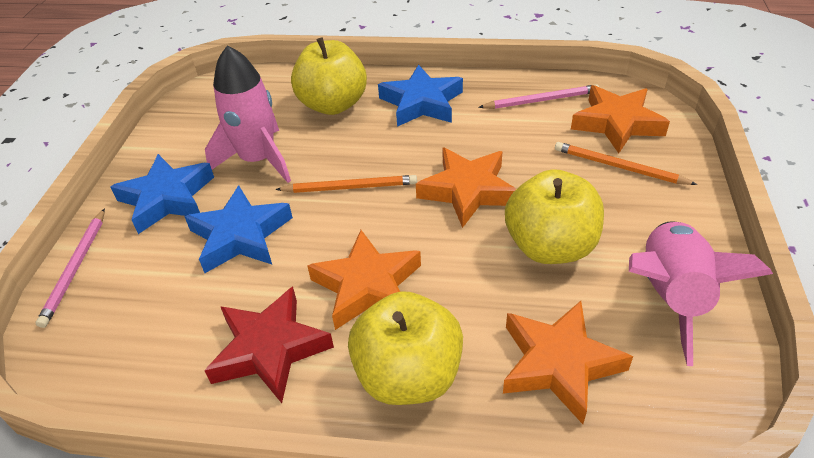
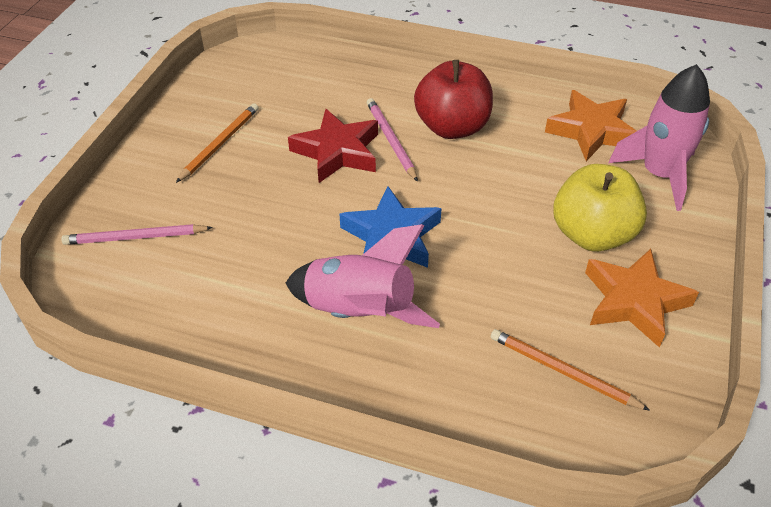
blue star: 3 -> 1
orange star: 4 -> 2
red apple: 0 -> 1
yellow apple: 3 -> 1

